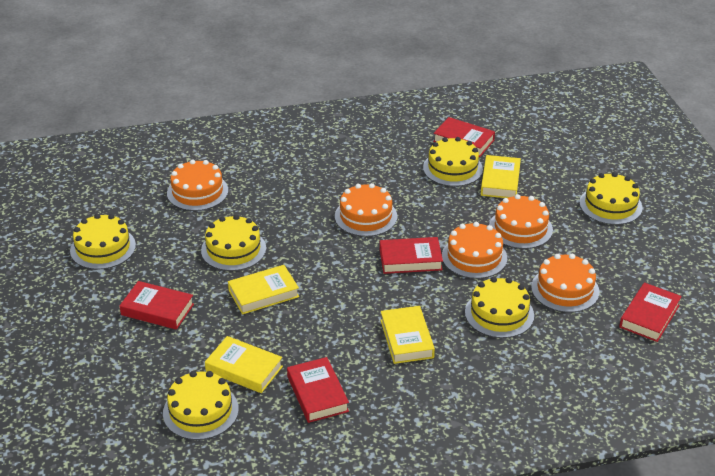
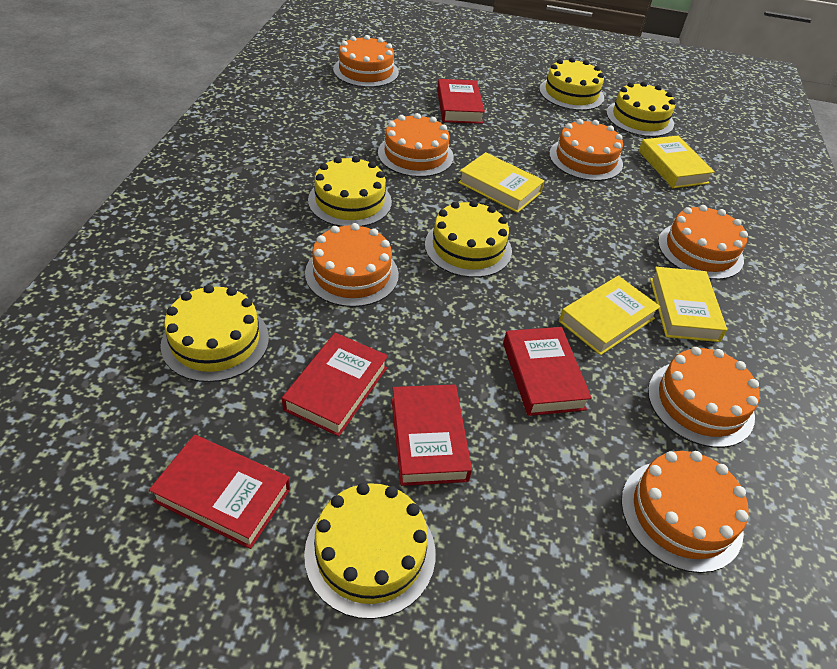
orange cake: 5 -> 7

